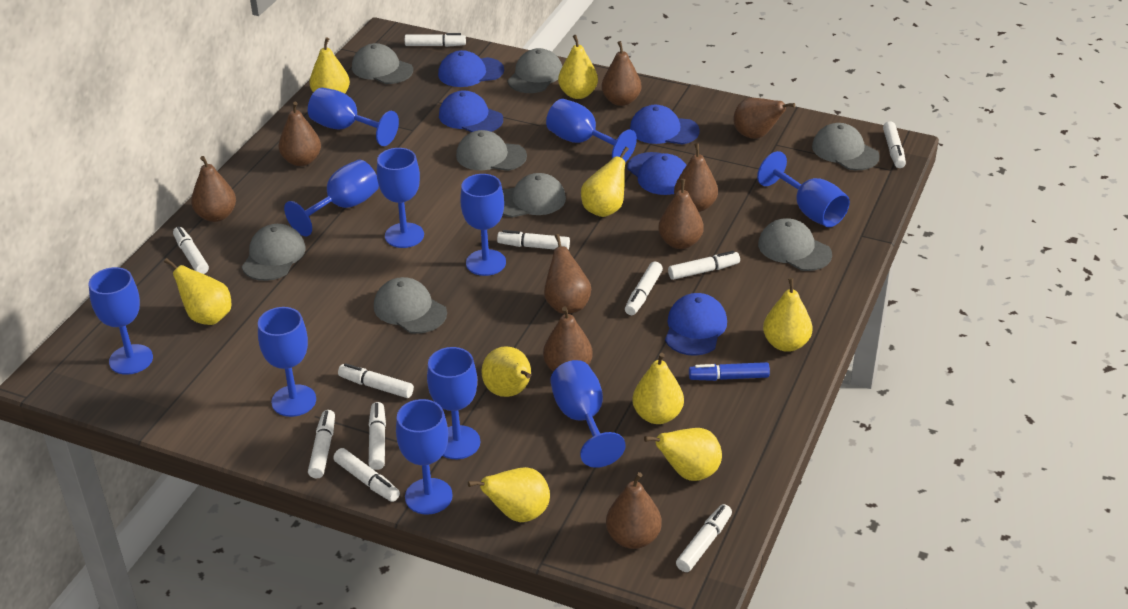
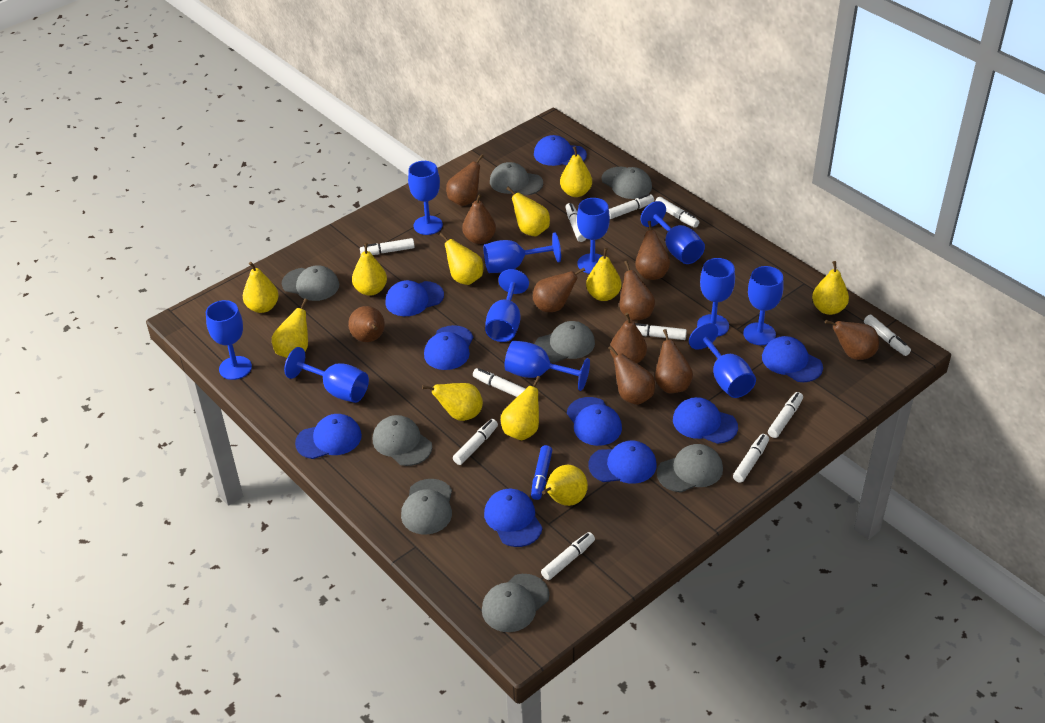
blue cap: 5 -> 9
brown pear: 9 -> 10
yellow pear: 9 -> 11

